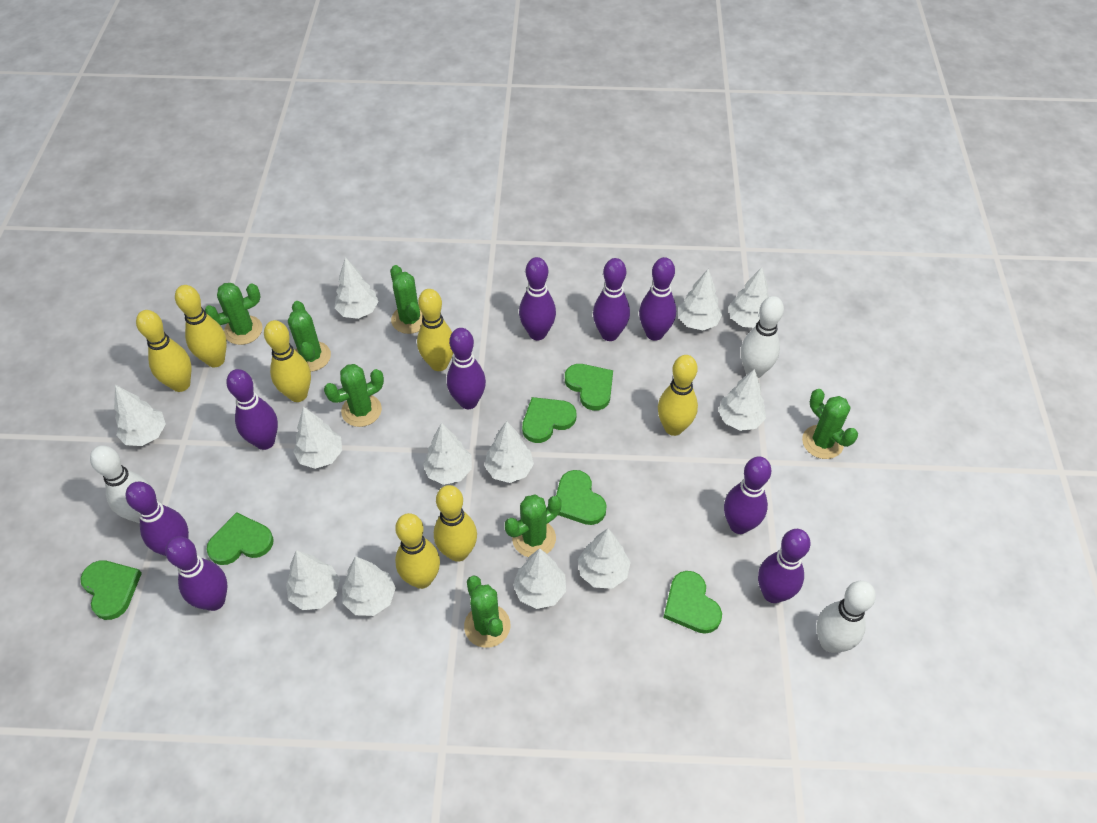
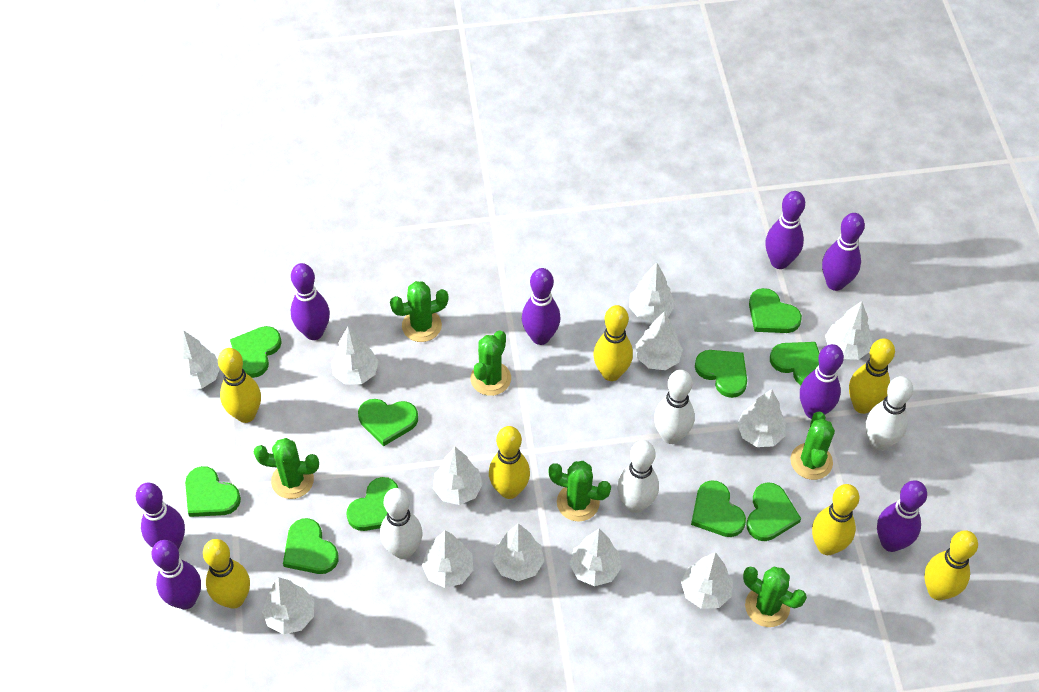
green cactus: 7 -> 6
green heart: 6 -> 10
purple bowling pin: 9 -> 8
white bowling pin: 3 -> 4

